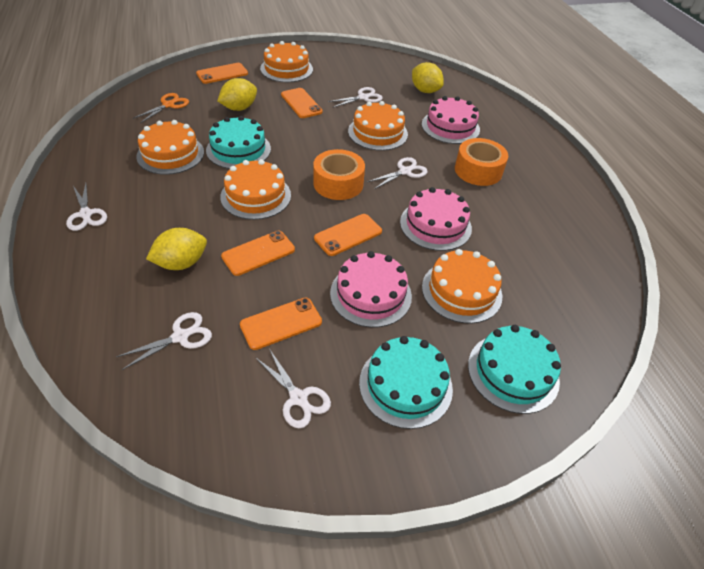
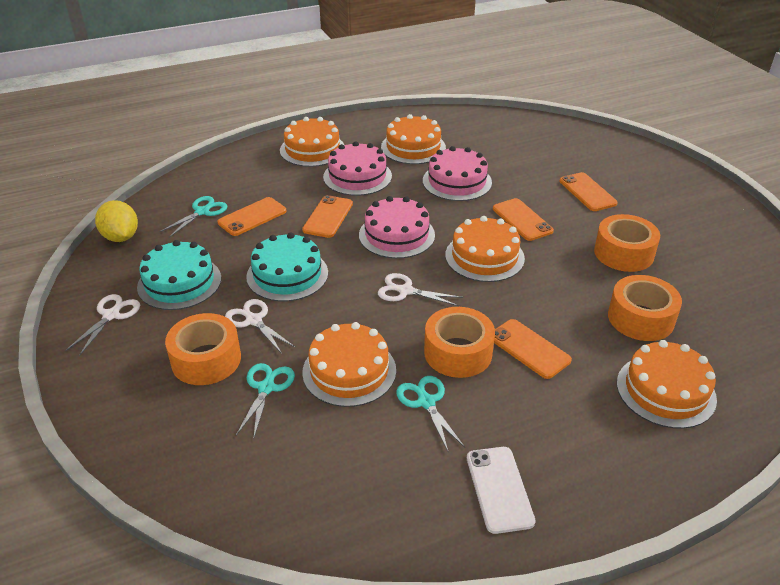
orange scissors: 1 -> 0
orange tape: 2 -> 4
turquoise cake: 3 -> 2
turquoise scissors: 0 -> 3
white phone: 0 -> 1
white scissors: 5 -> 3
yellow lemon: 3 -> 1

